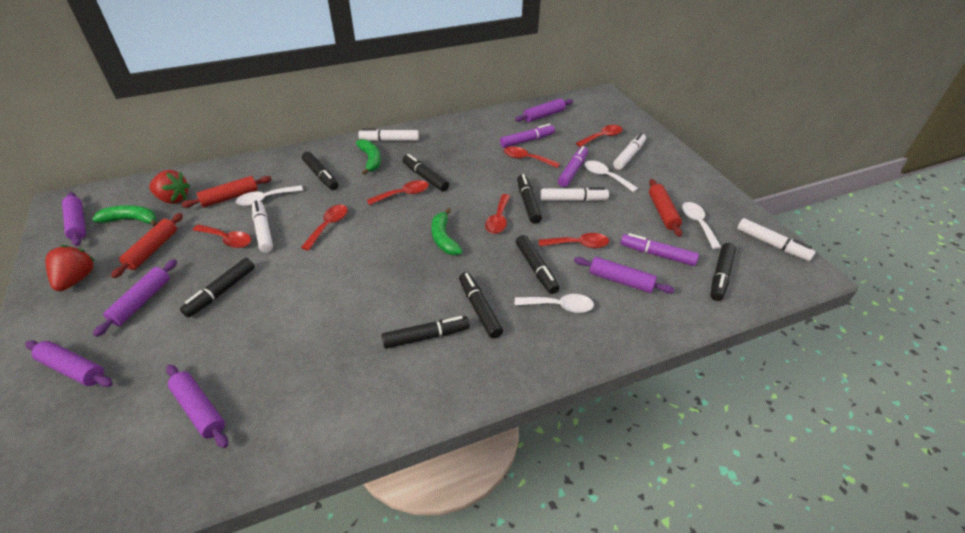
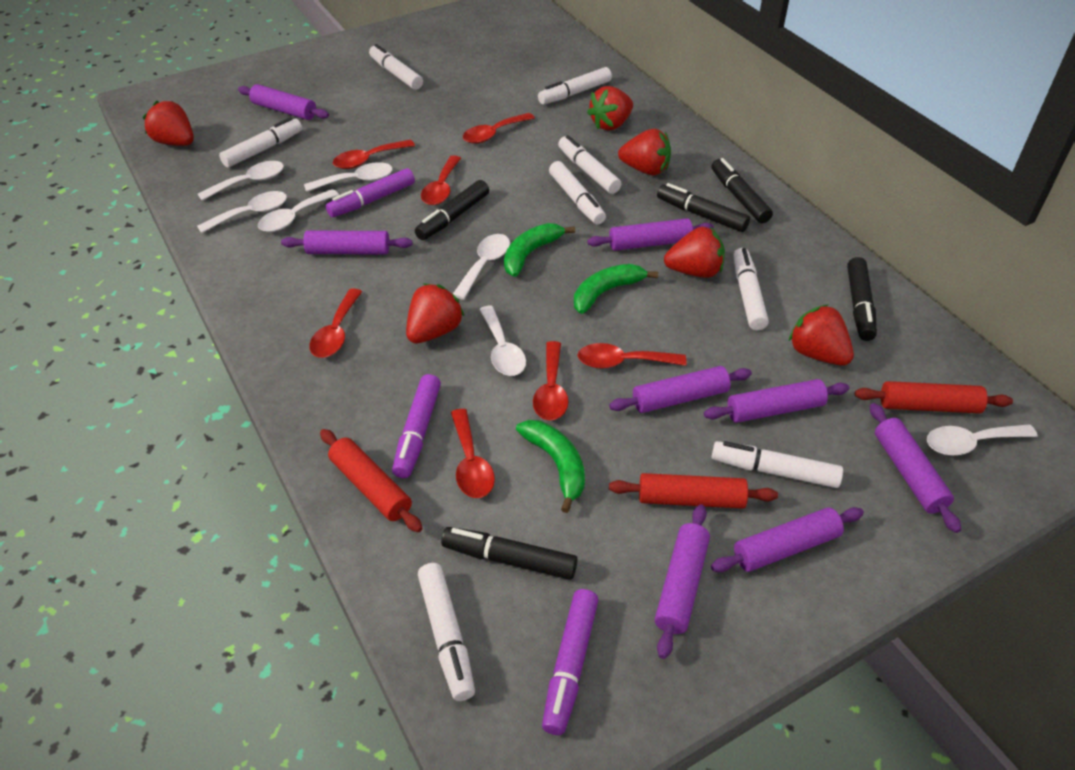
black marker: 8 -> 5
purple rolling pin: 6 -> 8
red strawberry: 2 -> 6
white marker: 5 -> 8
white spoon: 4 -> 7

